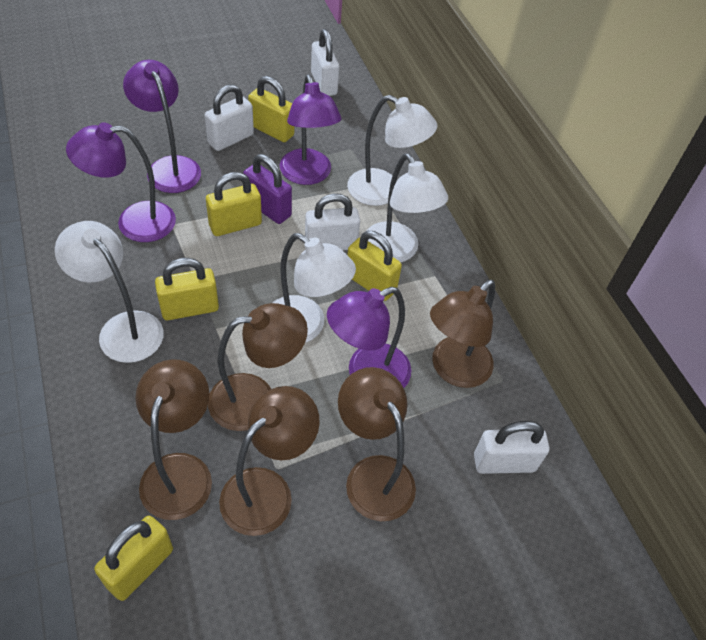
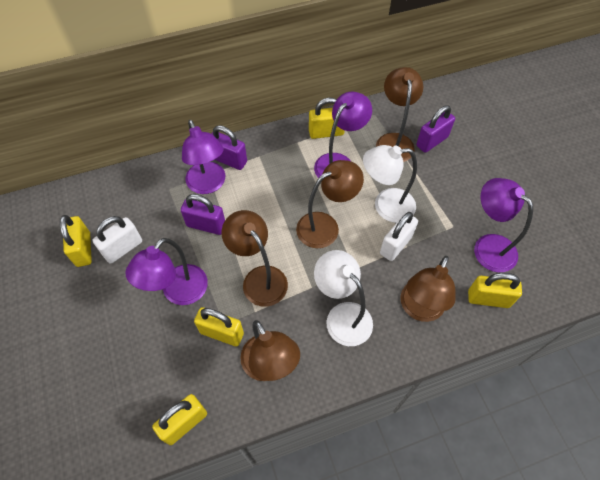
purple padlock: 1 -> 3
white lamp: 4 -> 2
white padlock: 4 -> 2

